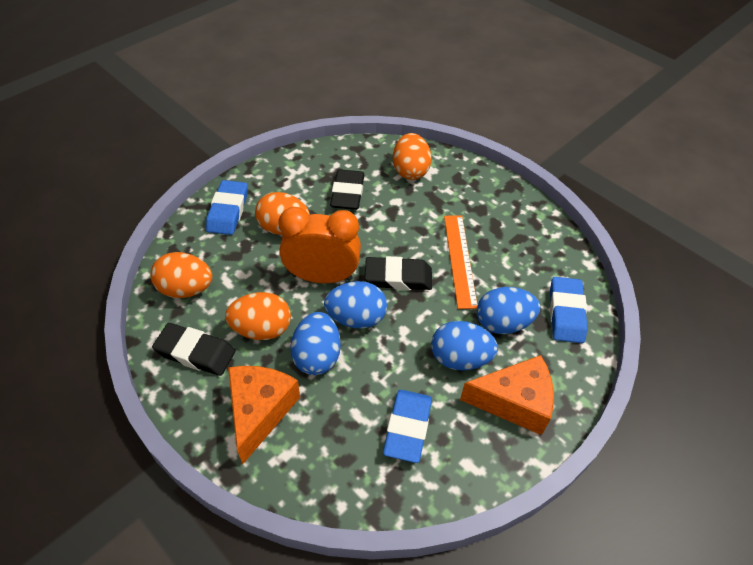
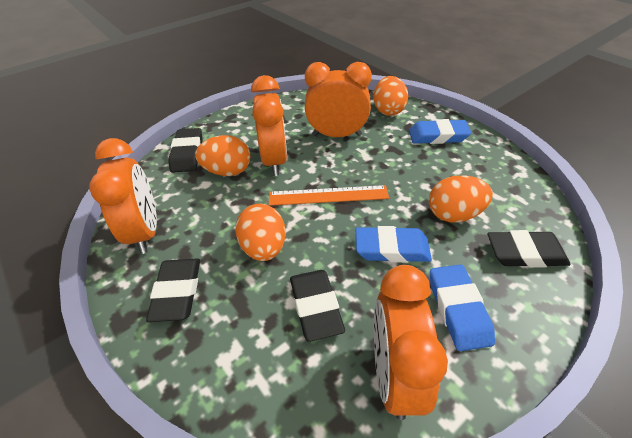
black eraser: 3 -> 4
blue egg: 4 -> 0
orange cheese: 2 -> 0
orange clock: 1 -> 4

